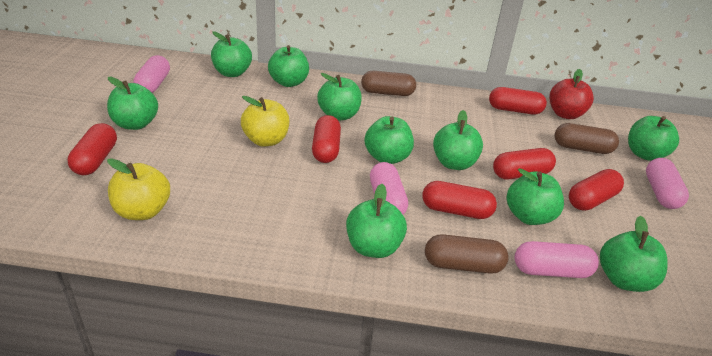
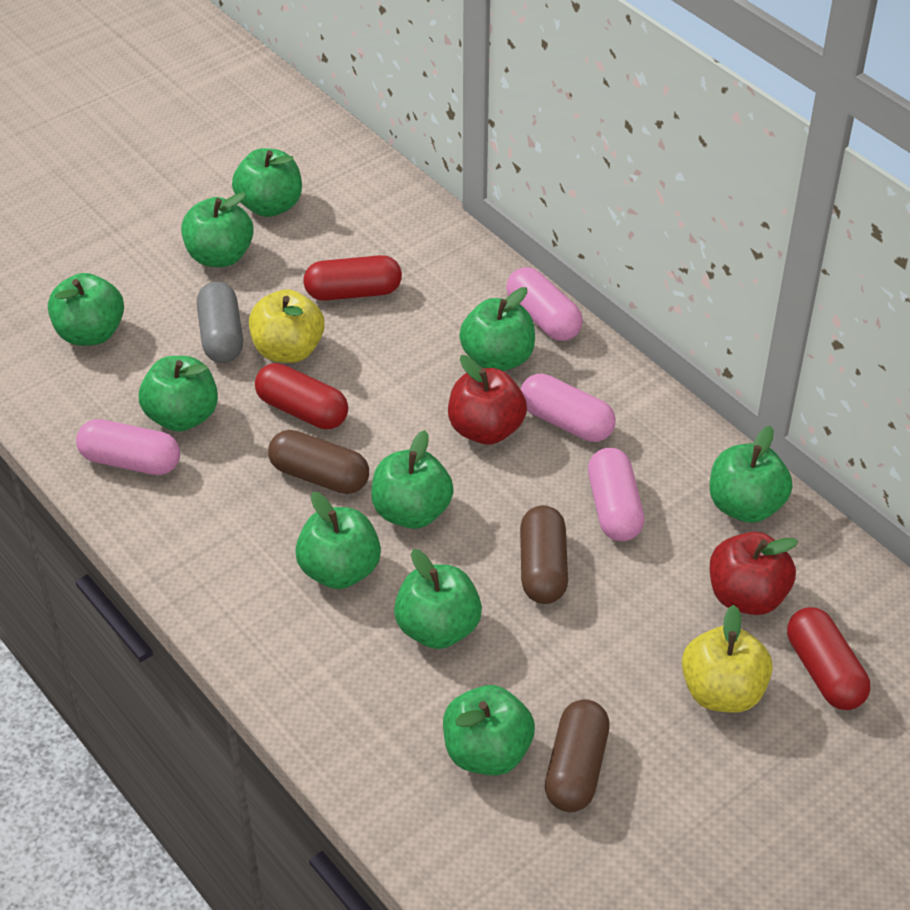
grey capsule: 0 -> 1
red apple: 1 -> 2
red capsule: 6 -> 3

